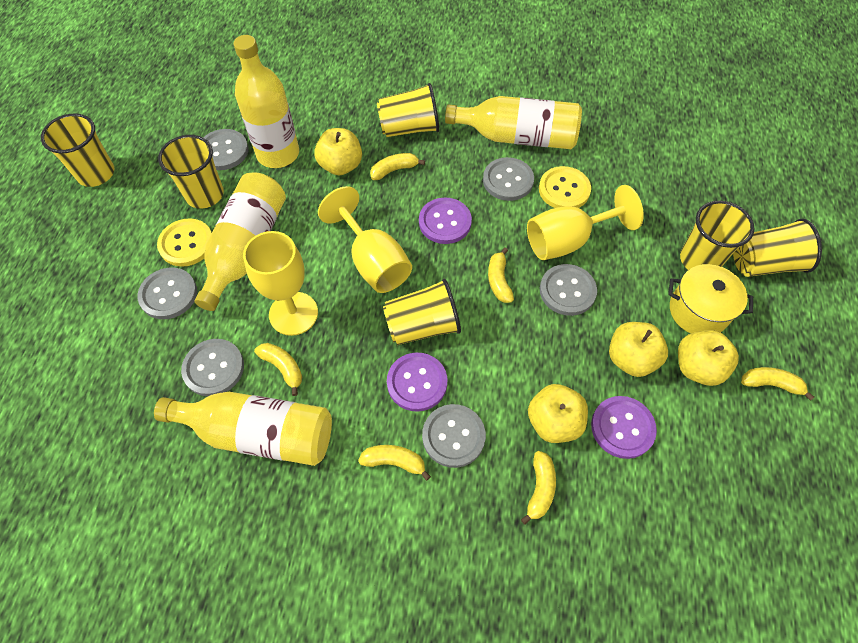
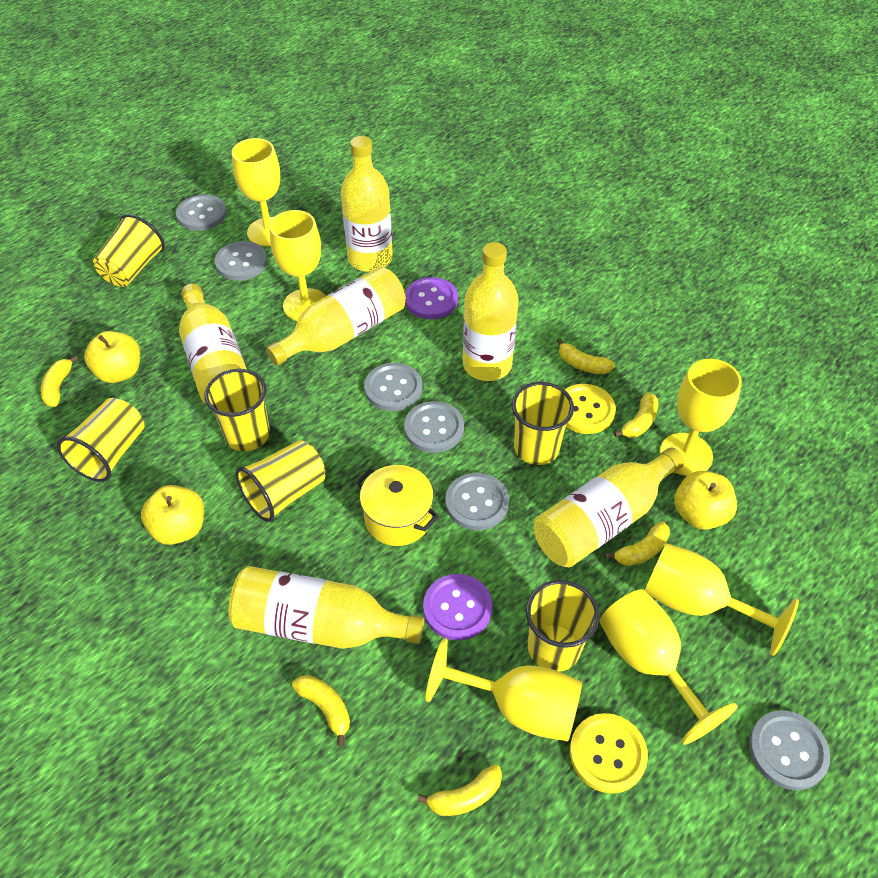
purple button: 3 -> 2
yellow apple: 4 -> 3
yellow bottle: 4 -> 6
yellow goblet: 3 -> 6

